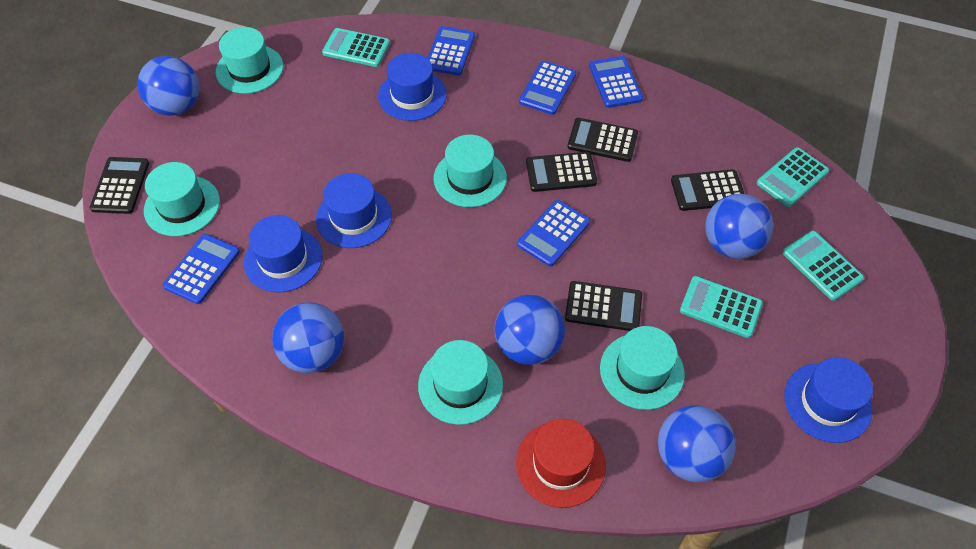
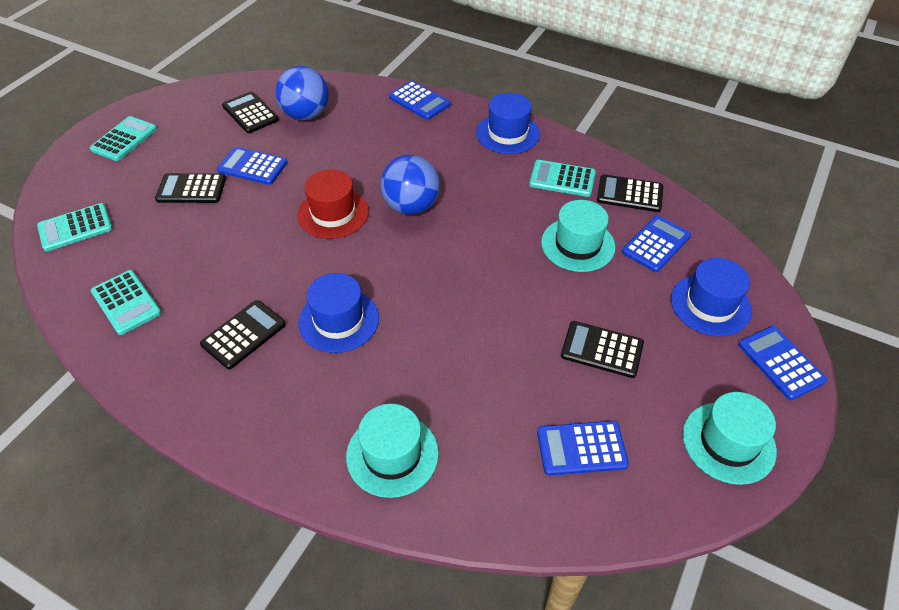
blue ball: 5 -> 2
blue hat: 4 -> 3
turquoise hat: 5 -> 3

